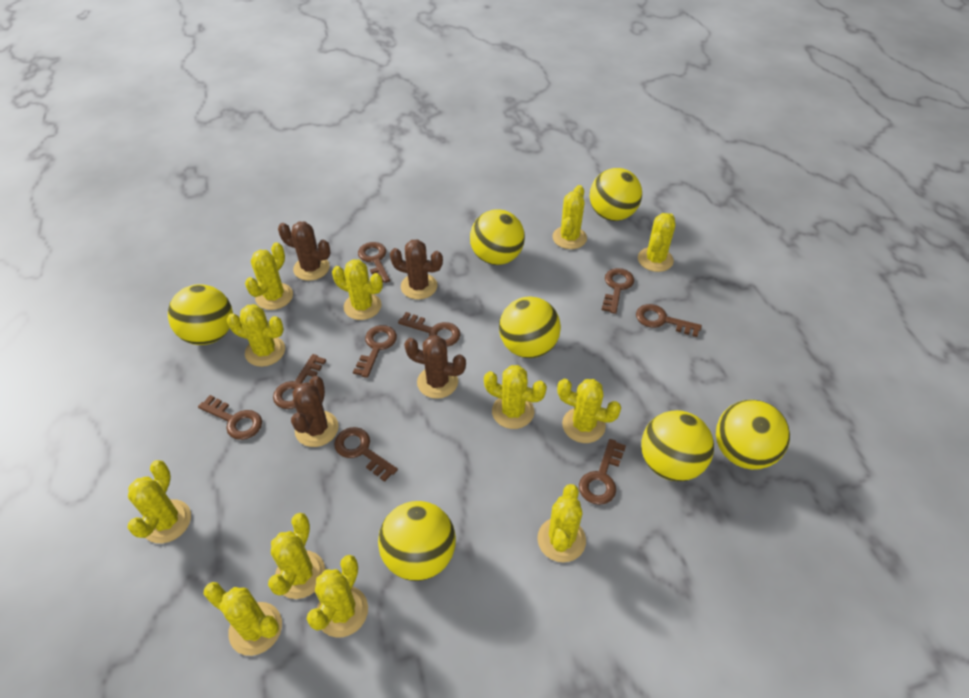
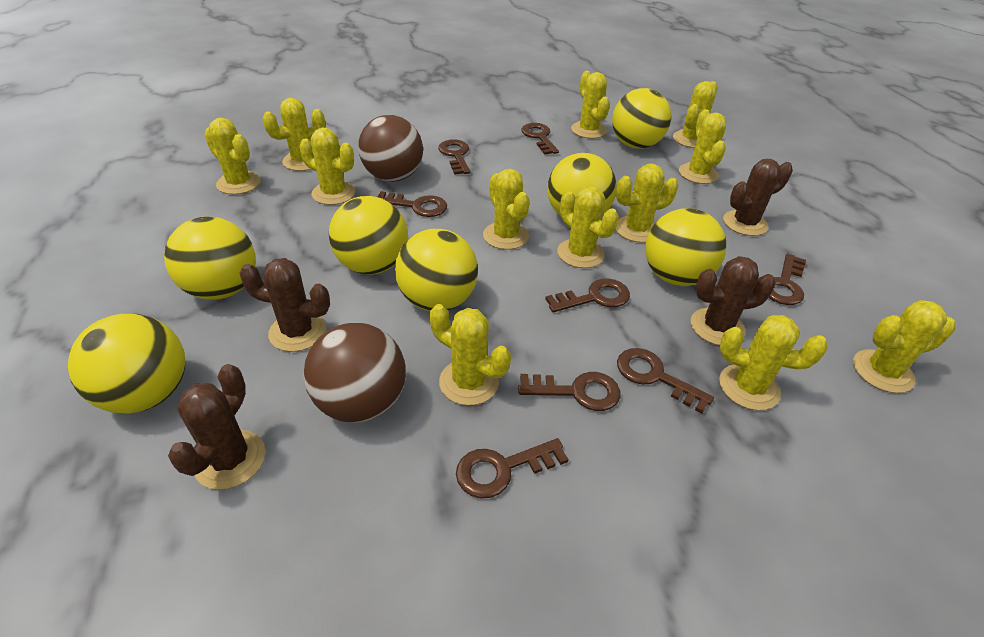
brown ball: 0 -> 2
brown key: 9 -> 8

